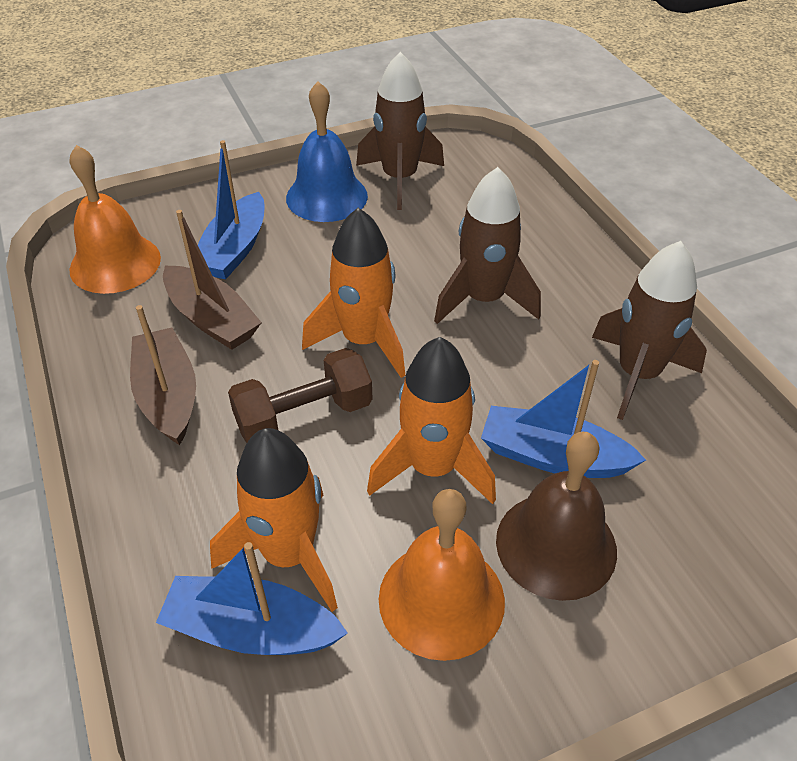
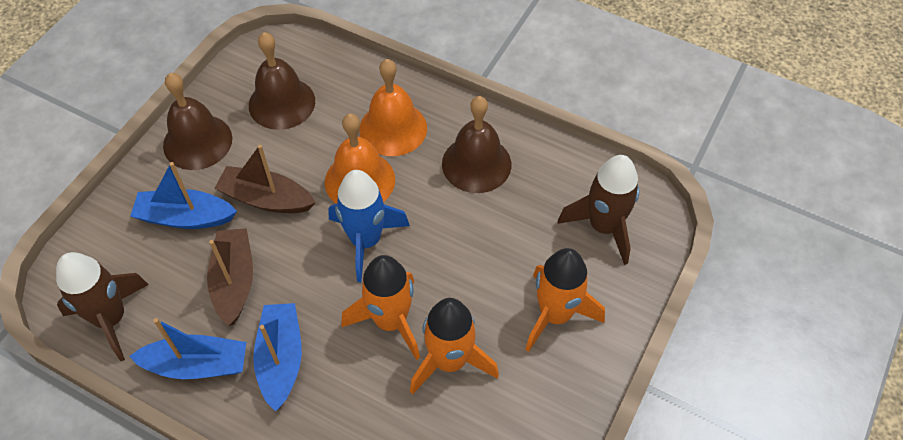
blue bell: 1 -> 0
blue rocket: 0 -> 1
brown bell: 1 -> 3
brown dumbbell: 1 -> 0
brown rocket: 3 -> 2

